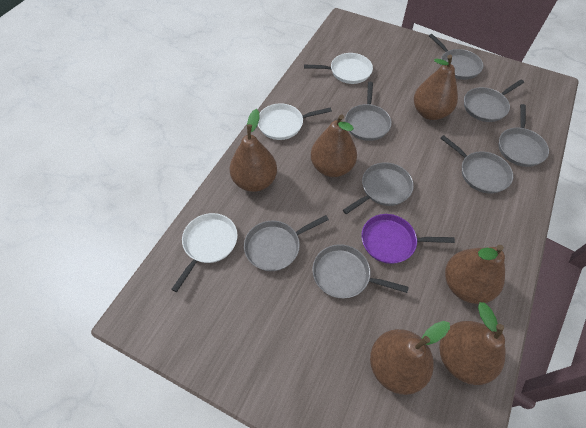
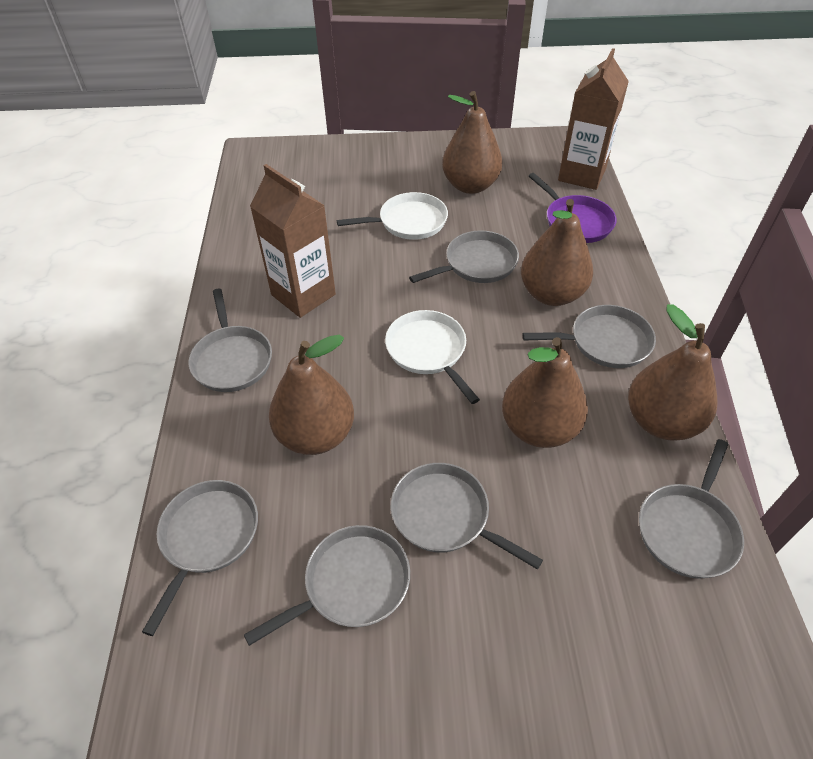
brown carton: 0 -> 2
brown pear: 6 -> 5
grey pan: 8 -> 7
white pan: 3 -> 2

